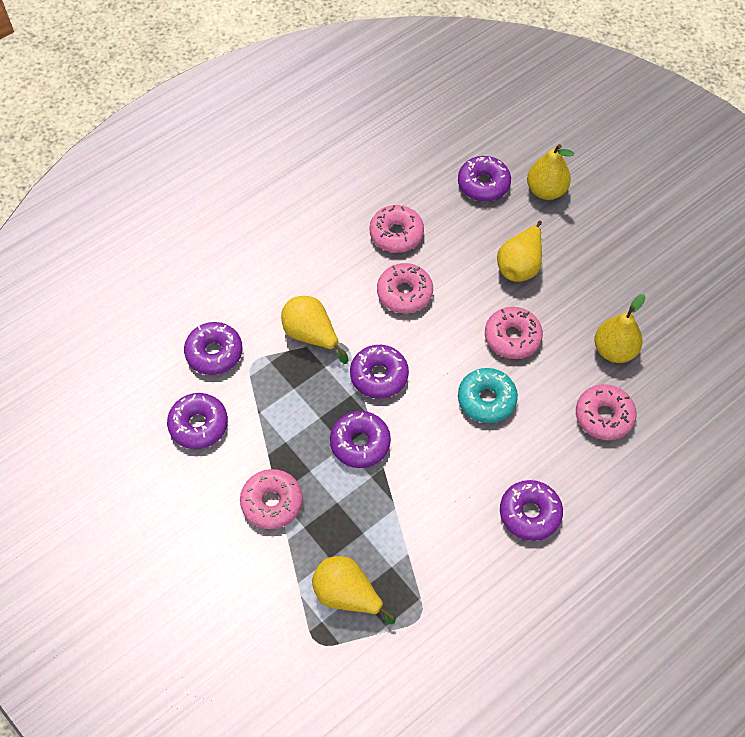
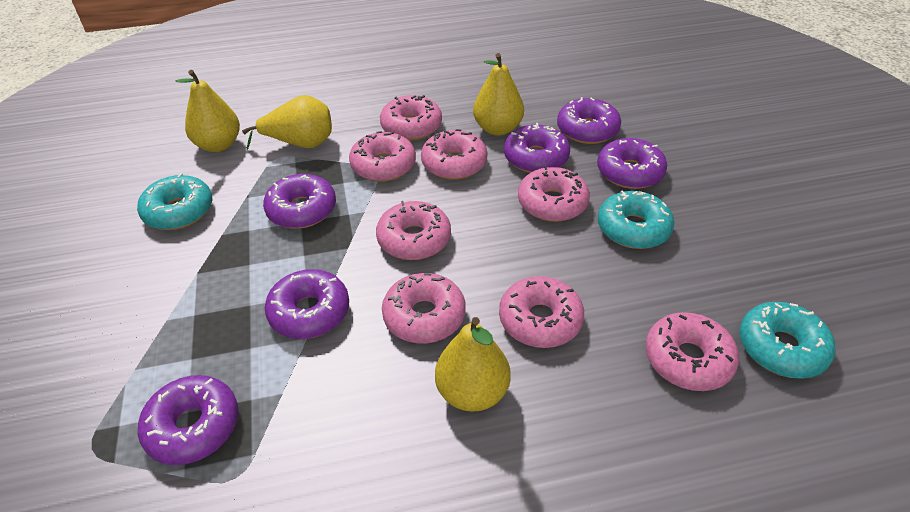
pink donut: 5 -> 8
turquoise donut: 1 -> 3
yellow pear: 5 -> 4

